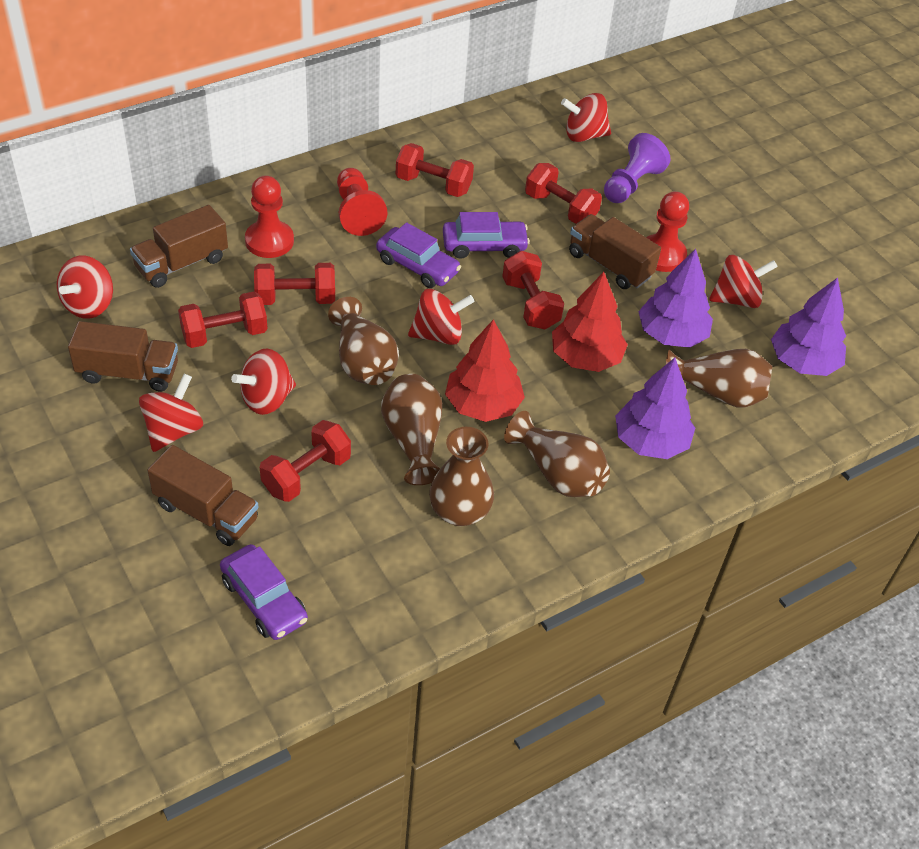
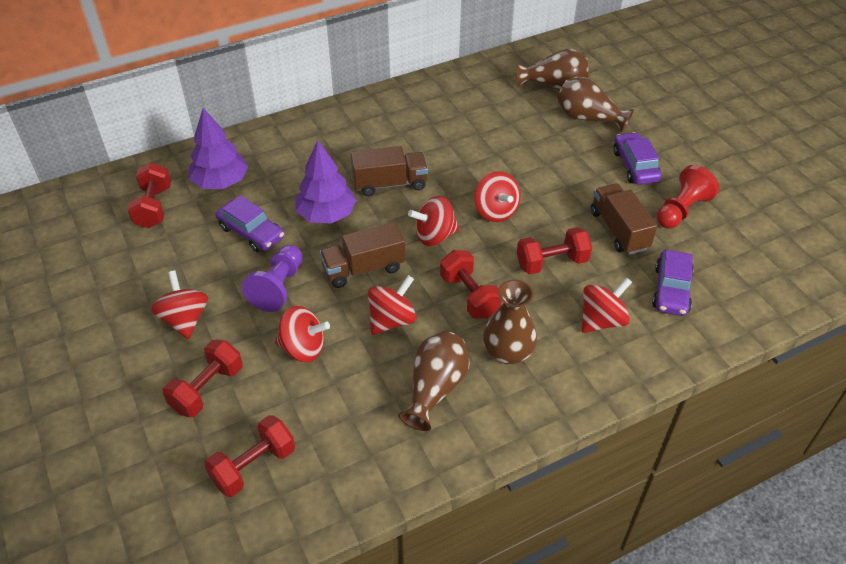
brown truck: 4 -> 3
brown vase: 5 -> 4
purple tree: 3 -> 2
red dumbbell: 6 -> 5
red pawn: 3 -> 1
red tree: 2 -> 0

